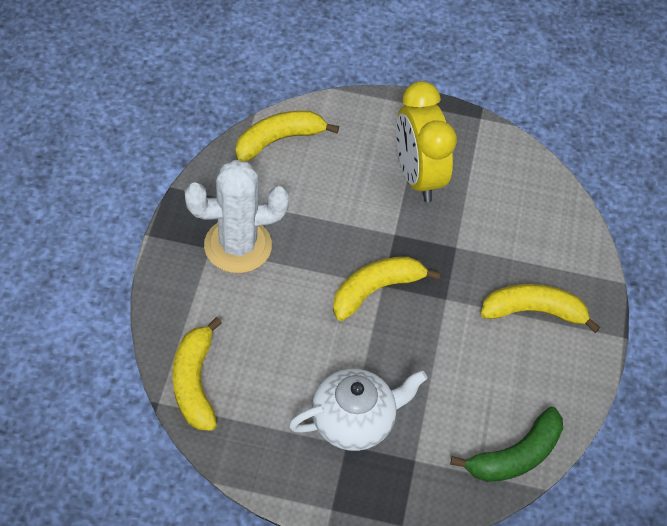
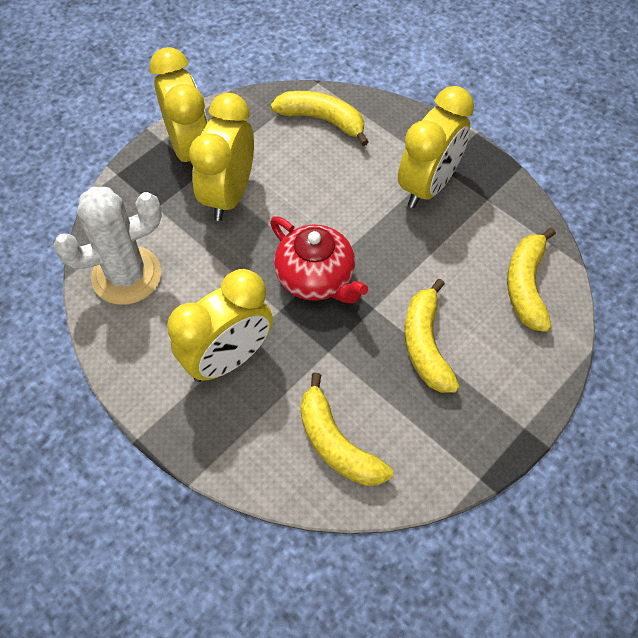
green banana: 1 -> 0
red teapot: 0 -> 1
white teapot: 1 -> 0
yellow clock: 1 -> 4

